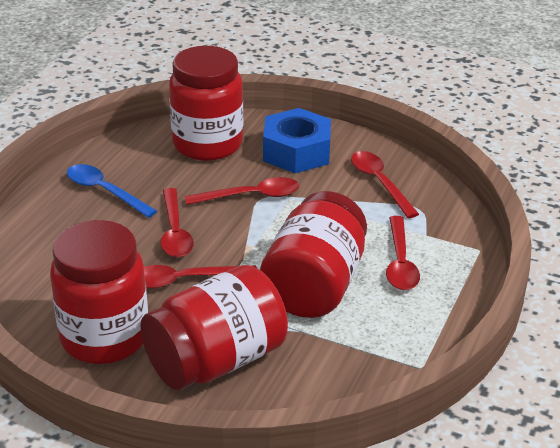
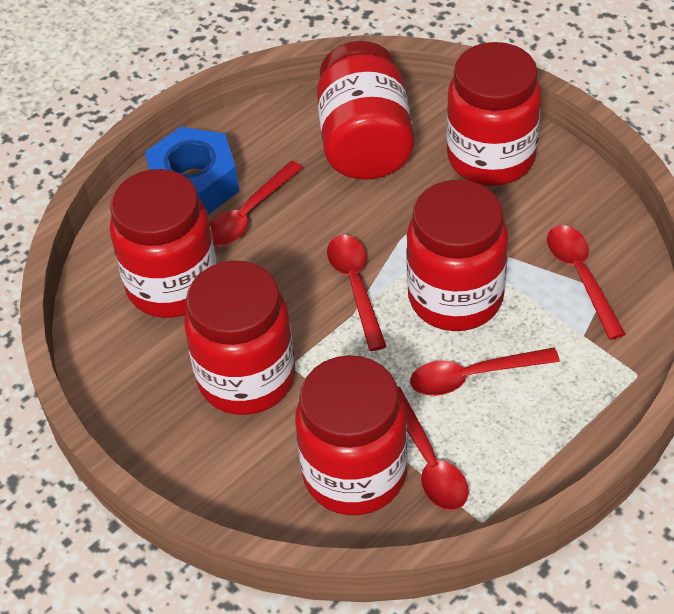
blue spoon: 1 -> 0
red jar: 4 -> 6

